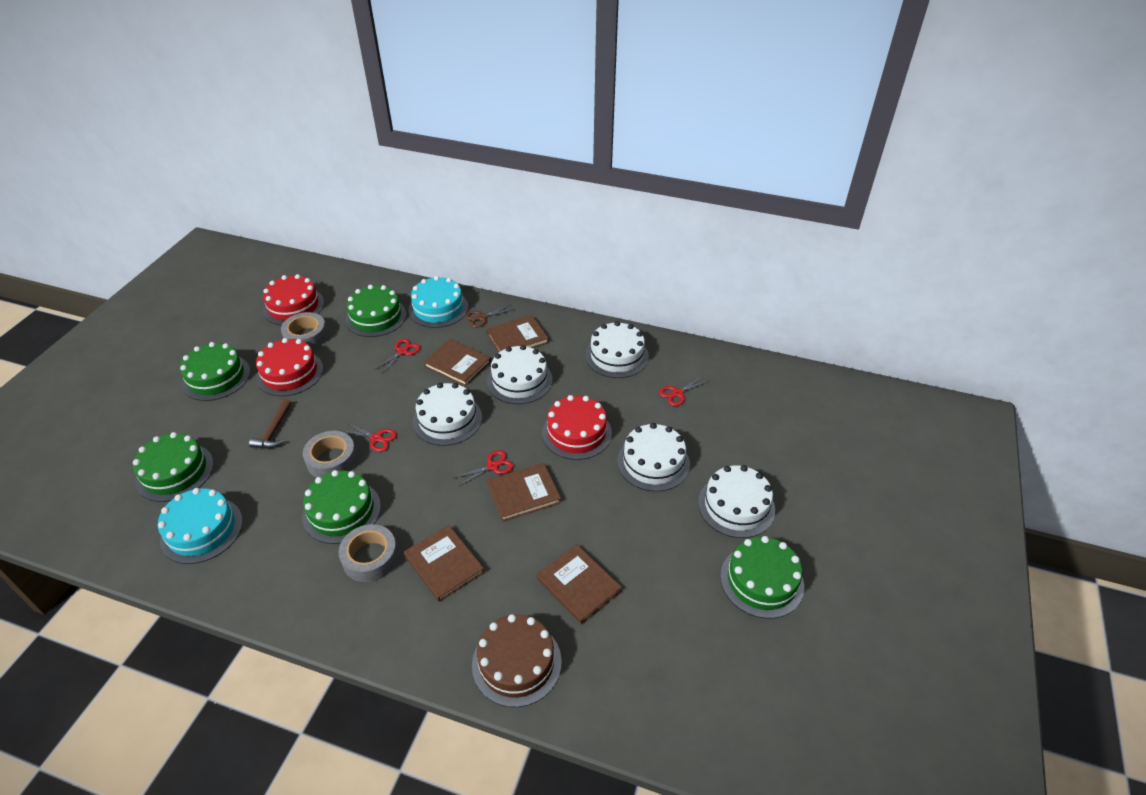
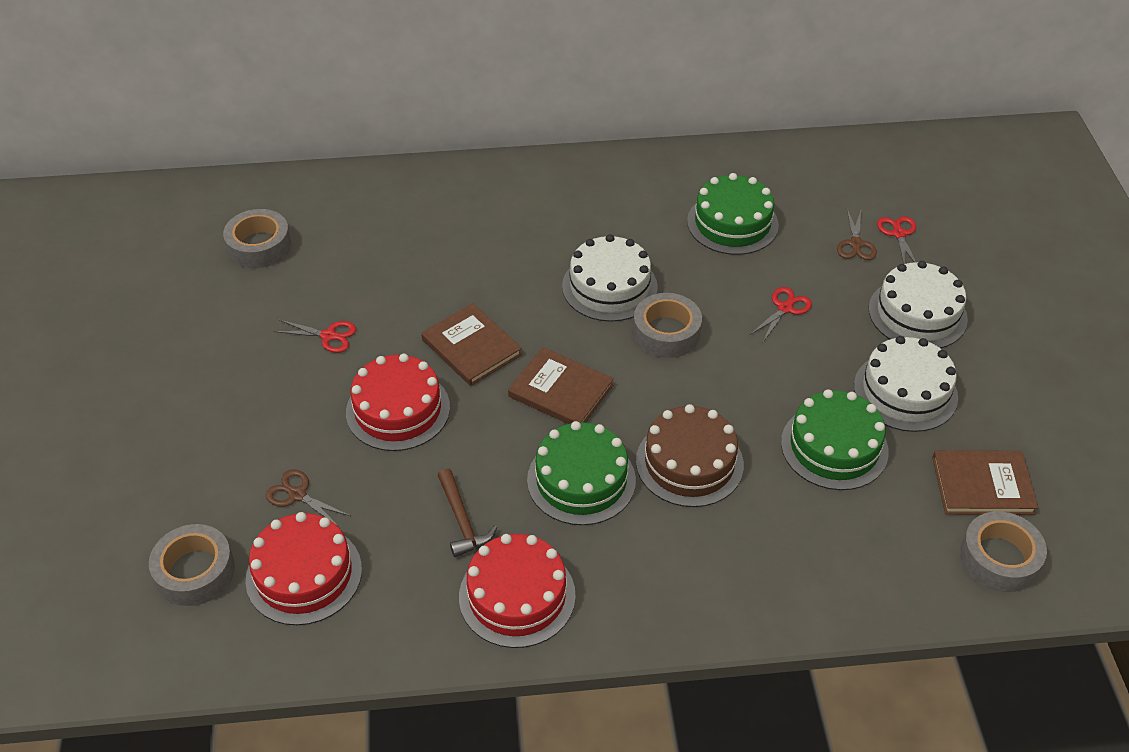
brown book: 5 -> 3
brown scissors: 1 -> 2
green cake: 5 -> 3
grey tape: 3 -> 4
red scissors: 4 -> 3
turquoise cake: 2 -> 0
white cake: 5 -> 3

